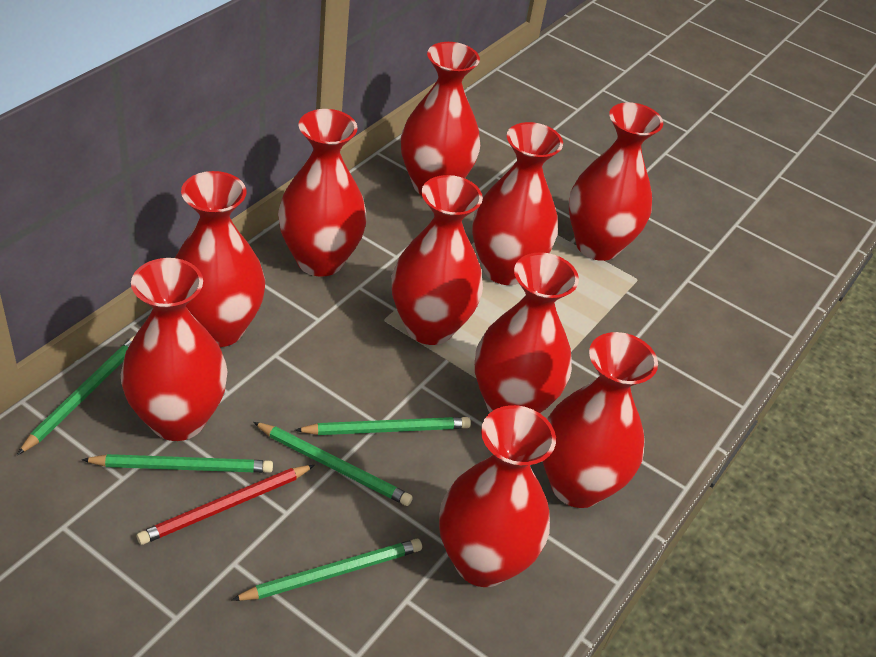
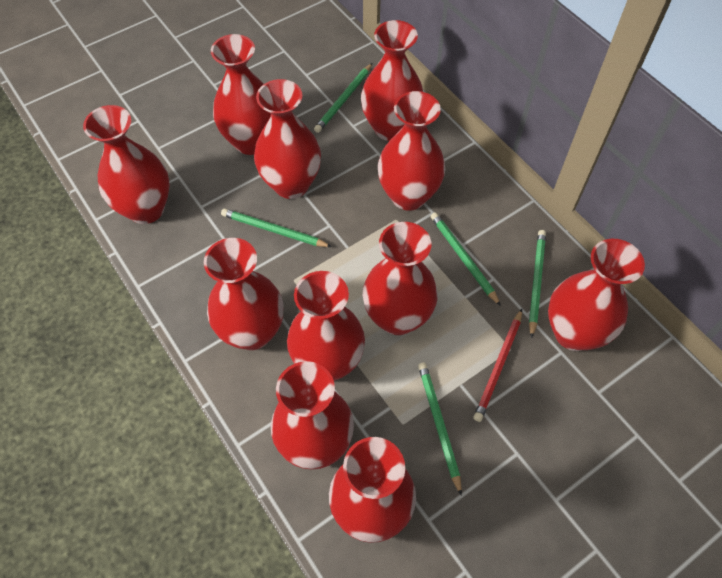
red vase: 10 -> 11

